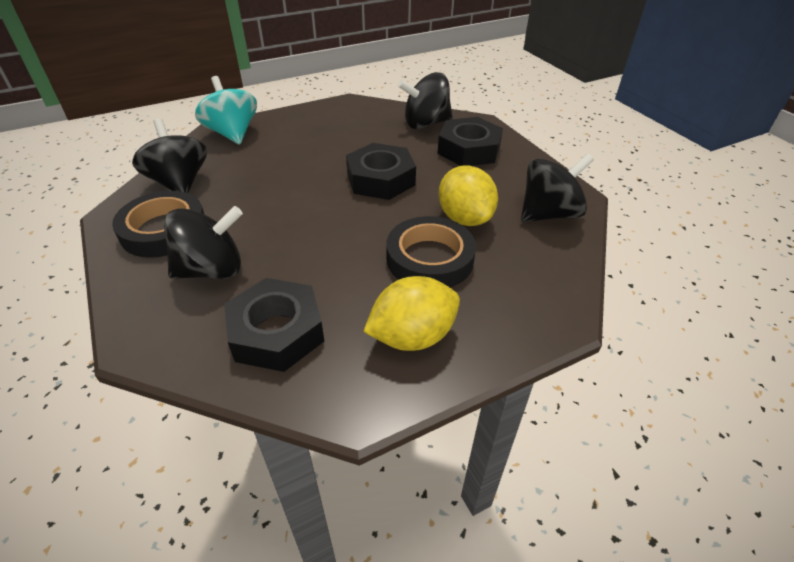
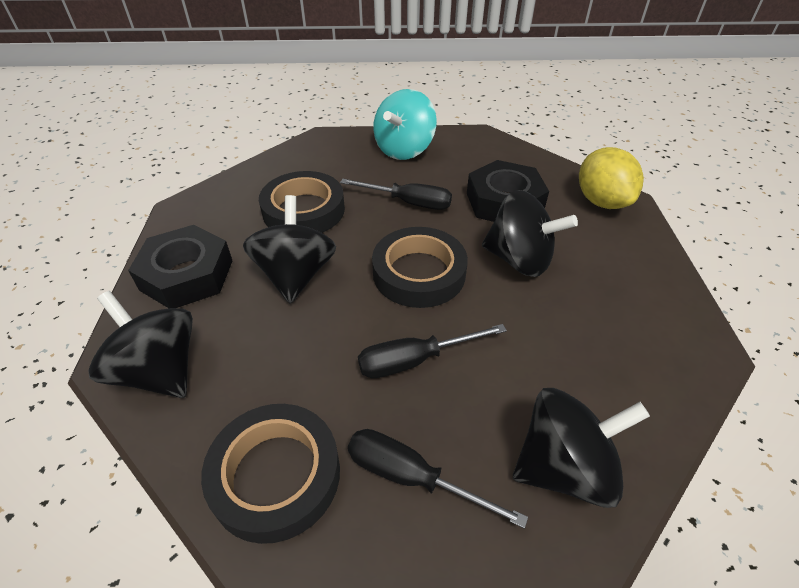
black nut: 3 -> 2
black screwdriver: 0 -> 3
black tape: 2 -> 3
yellow lemon: 2 -> 1

